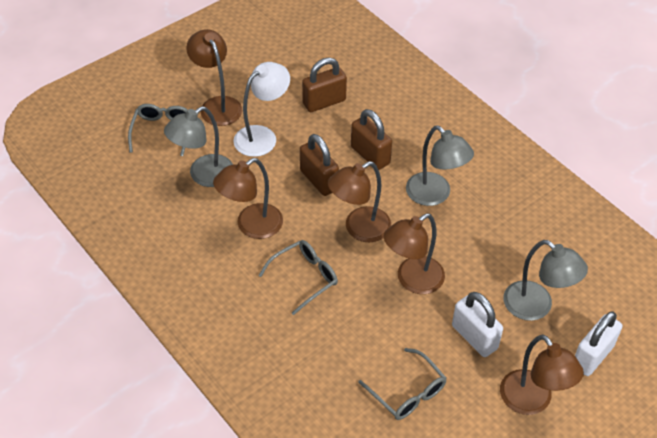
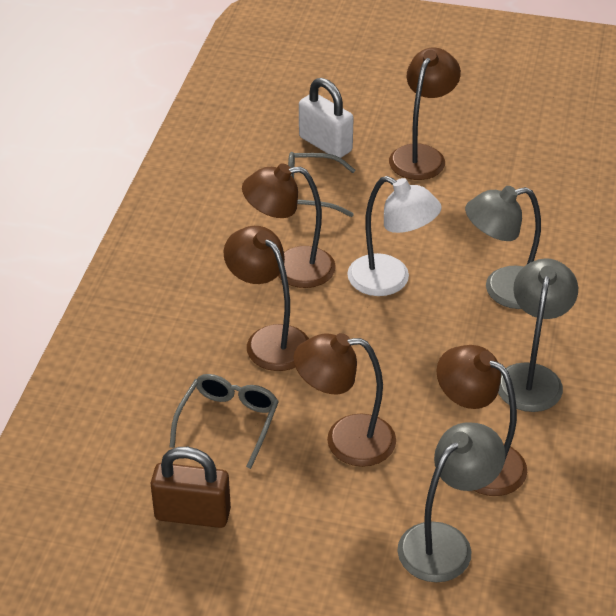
brown padlock: 3 -> 1
grey glasses: 3 -> 2
white padlock: 2 -> 1

